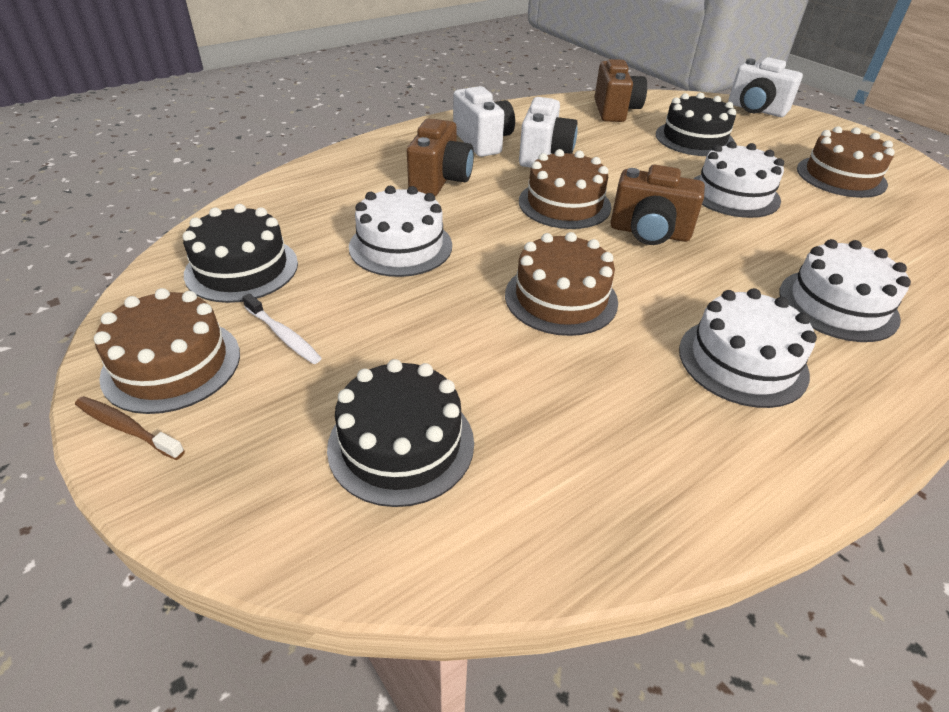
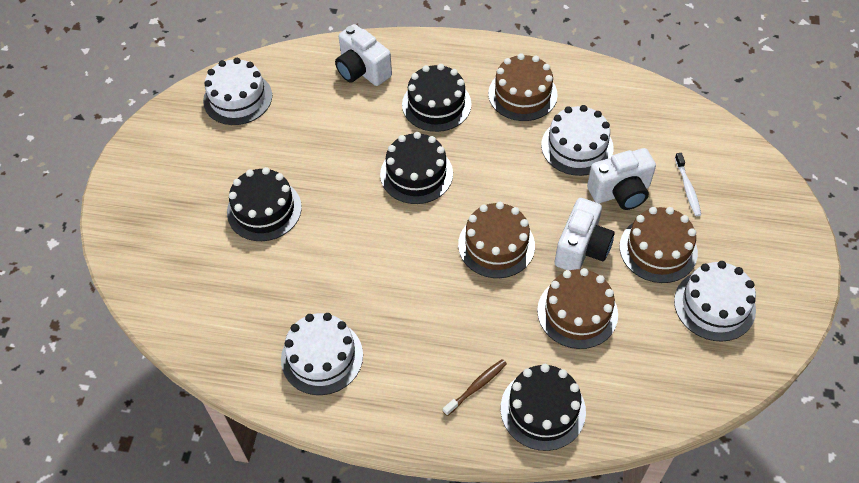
black cake: 3 -> 4
brown camera: 3 -> 0

